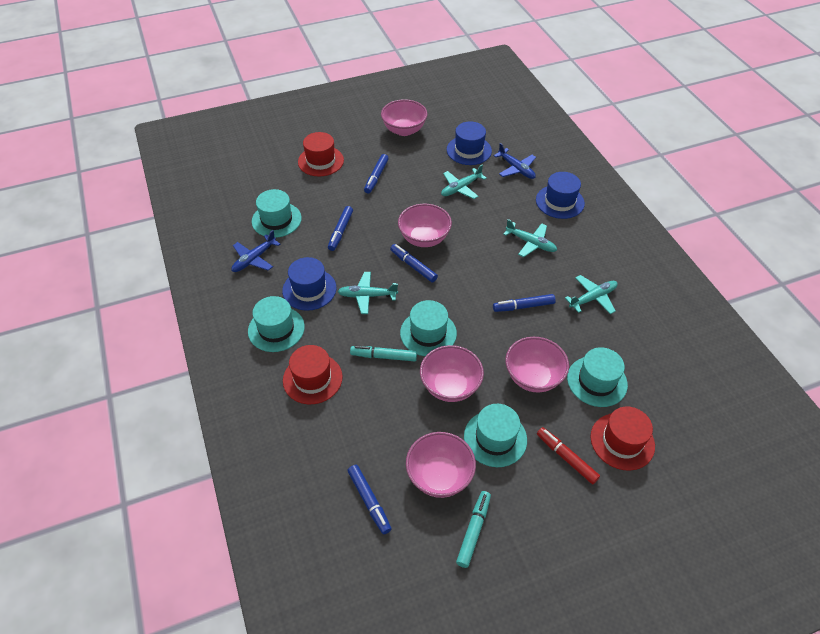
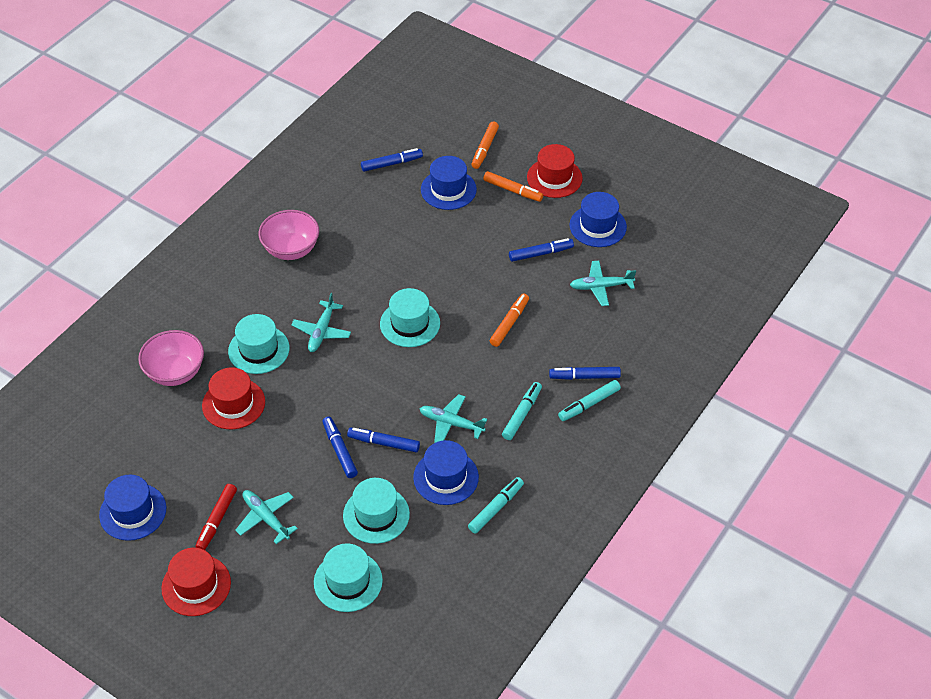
blue hat: 3 -> 4
blue plane: 2 -> 0
orange marker: 0 -> 3
pink bowl: 5 -> 2
turquoise hat: 5 -> 4
turquoise marker: 2 -> 3

